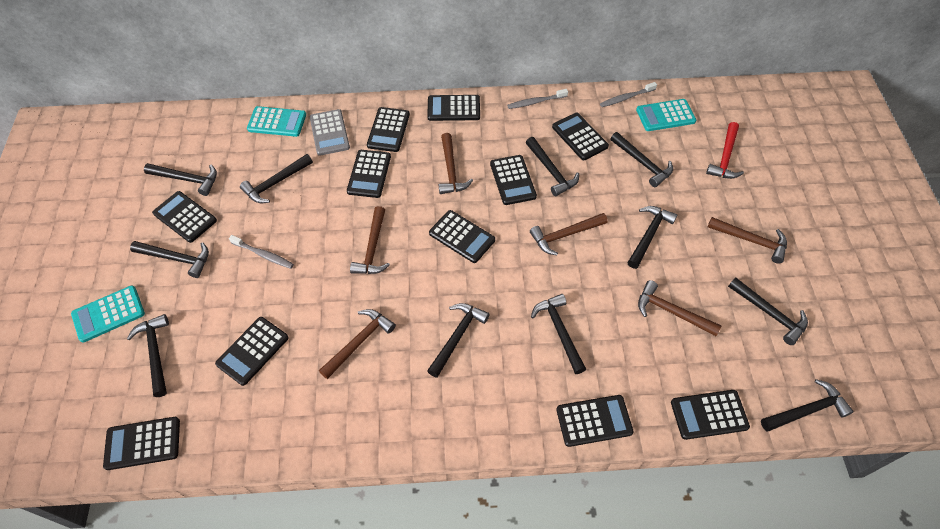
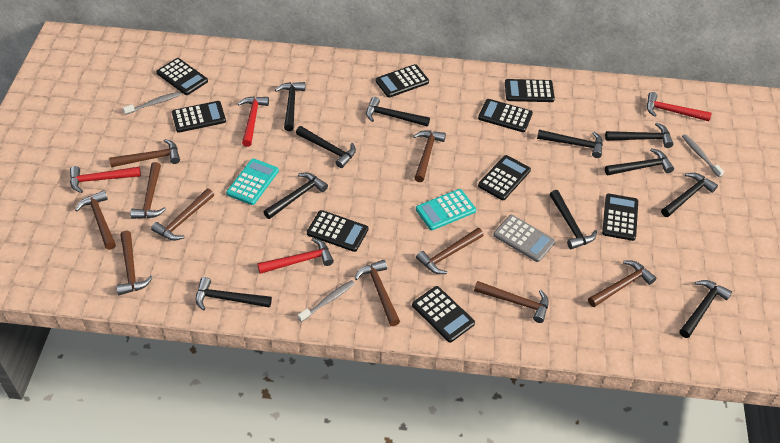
black calculator: 11 -> 9
brown hammer: 6 -> 10
red hammer: 1 -> 4
turquoise calculator: 3 -> 2

